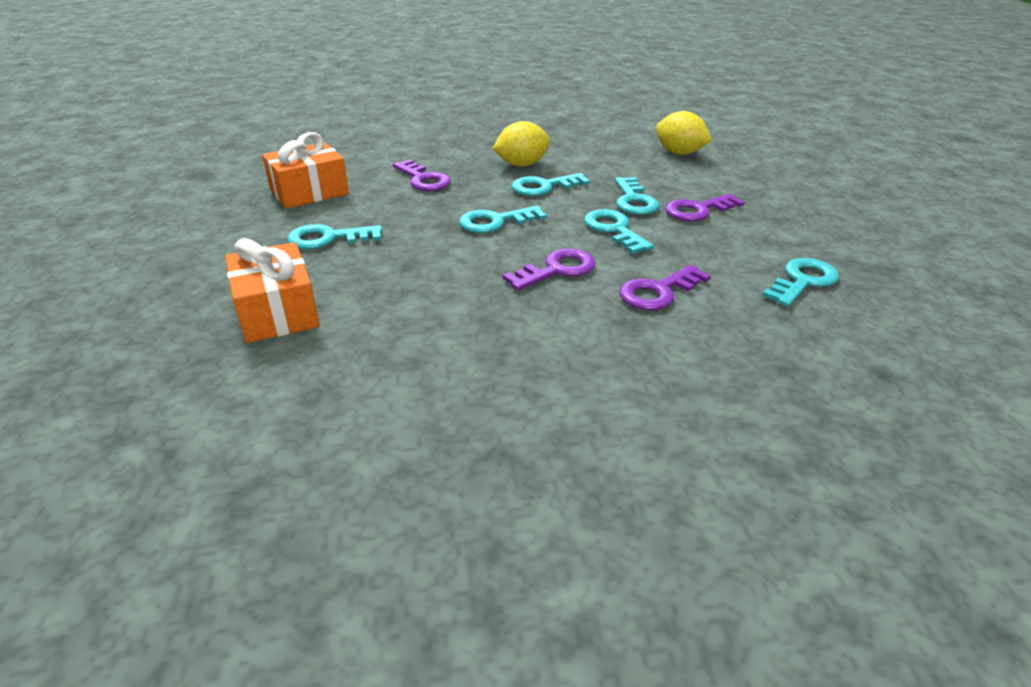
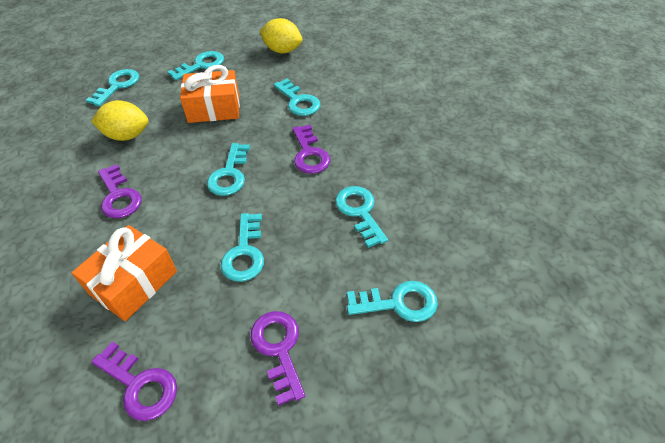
turquoise key: 6 -> 7

